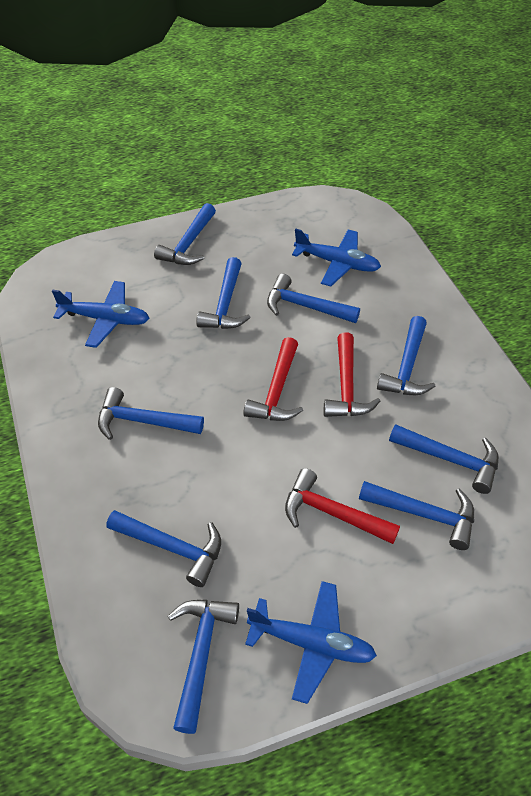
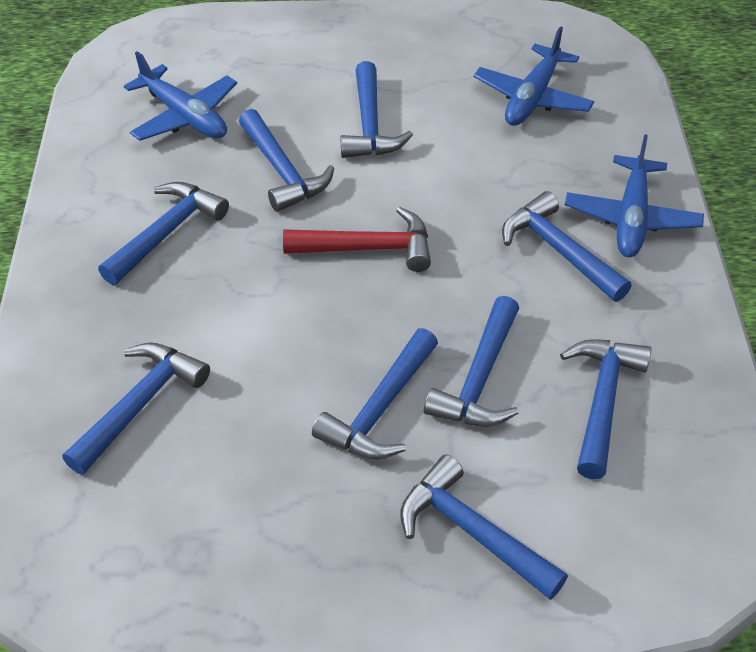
red hammer: 3 -> 1

